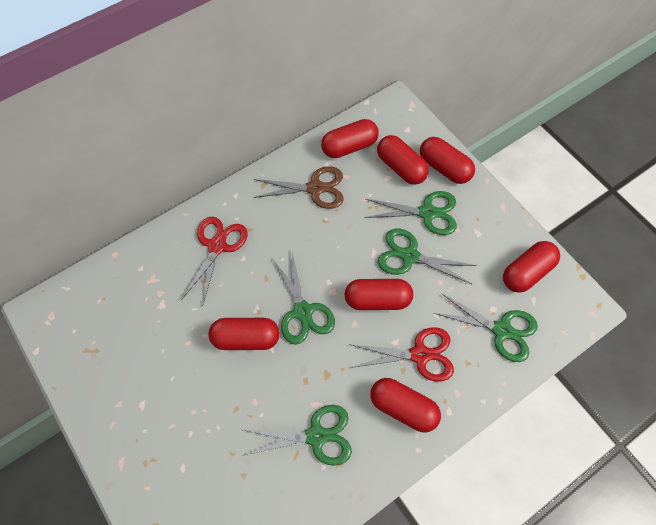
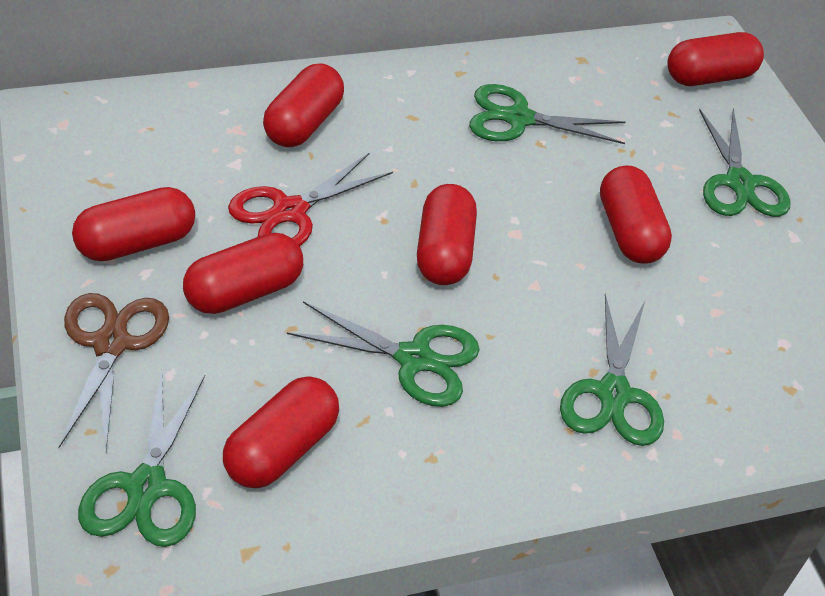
red scissors: 2 -> 1

